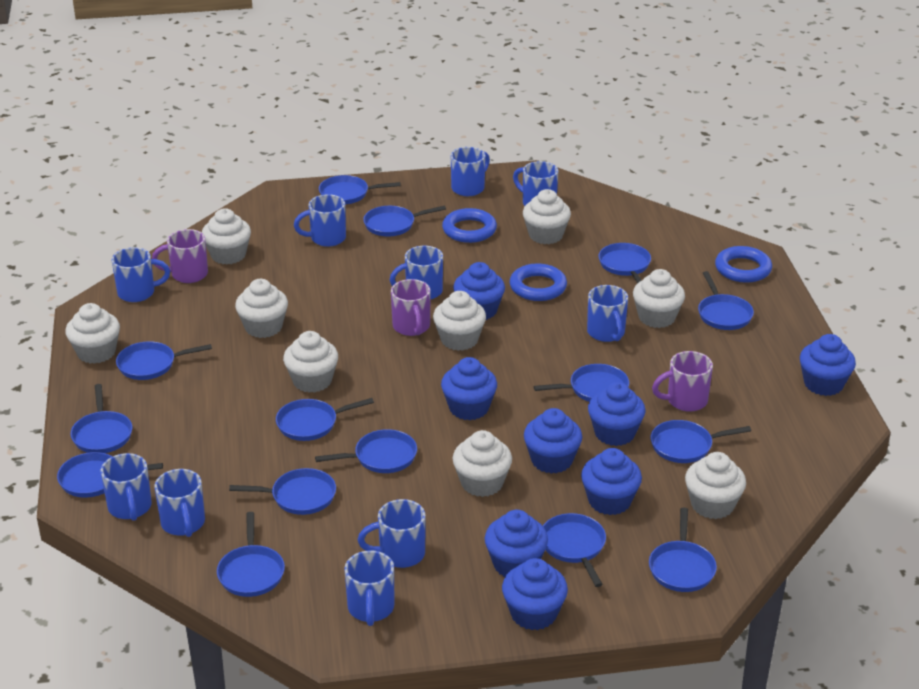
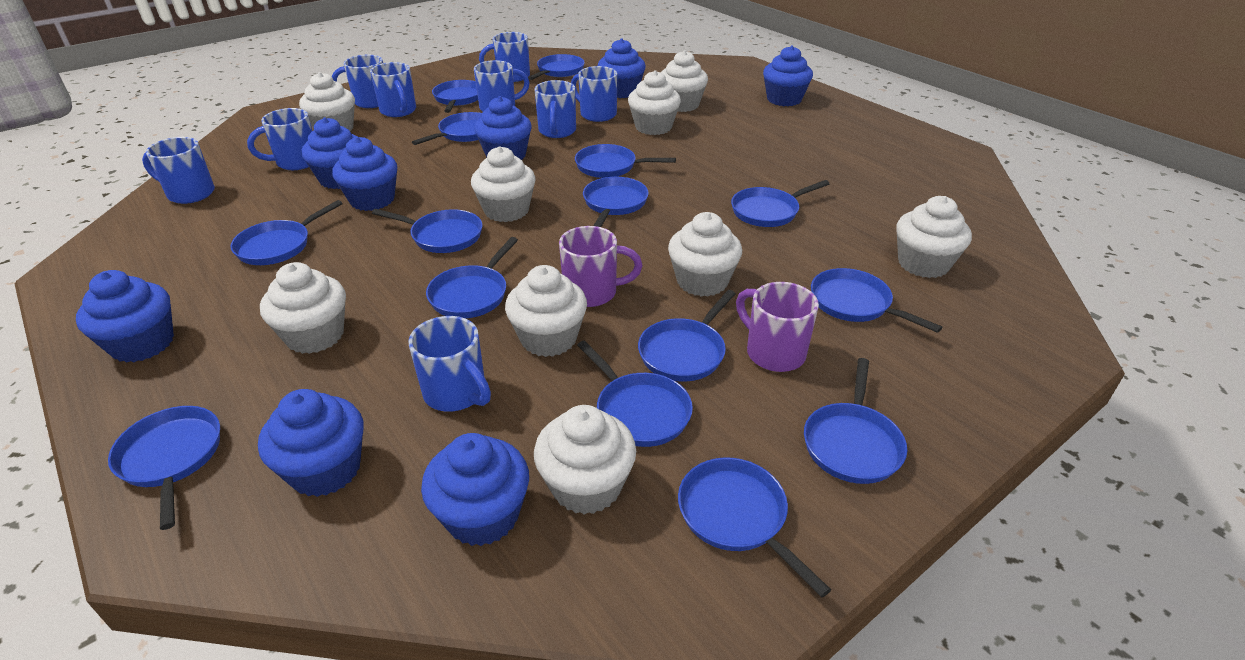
blue mug: 10 -> 9
blue ring: 3 -> 0
purple mug: 3 -> 2

